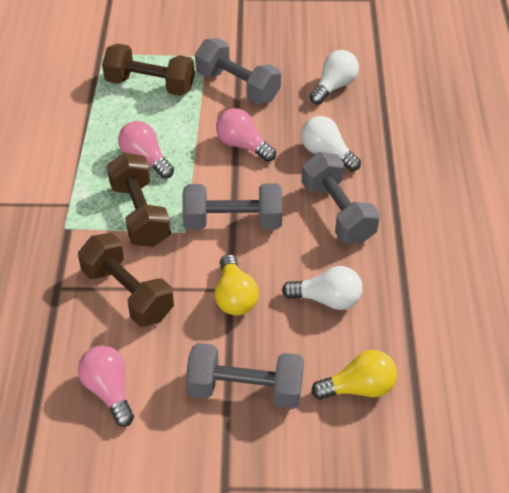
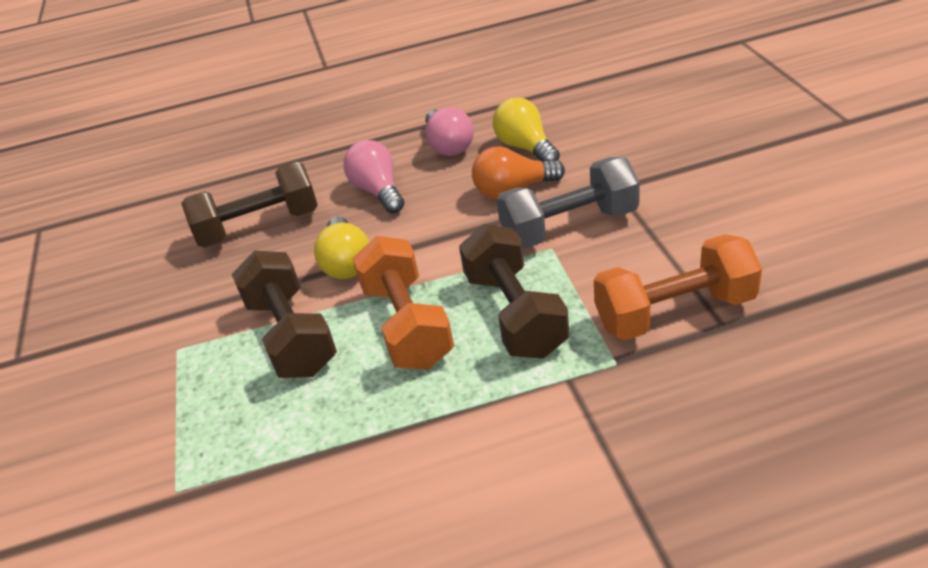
grey dumbbell: 4 -> 1
orange dumbbell: 0 -> 2
orange light bulb: 0 -> 1
pink light bulb: 3 -> 2
white light bulb: 3 -> 0

